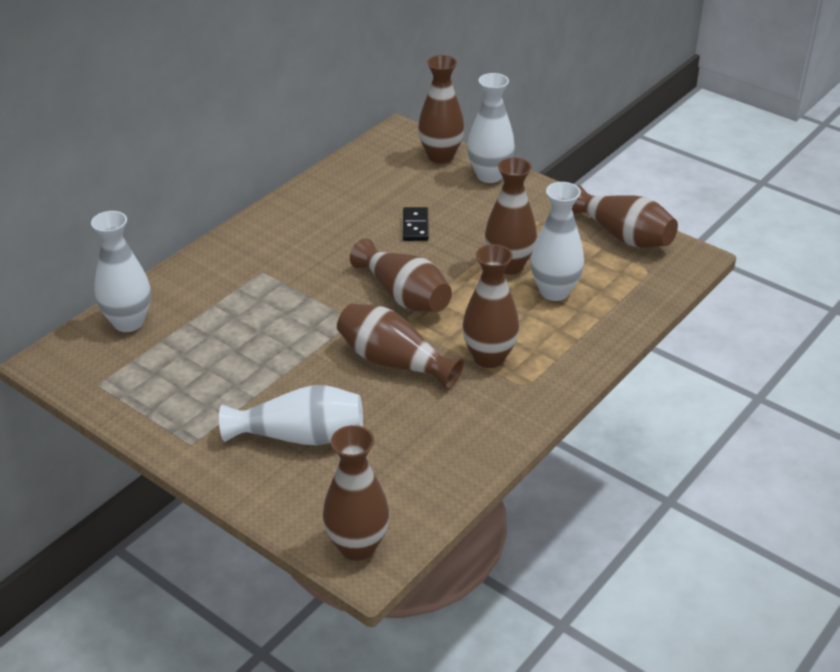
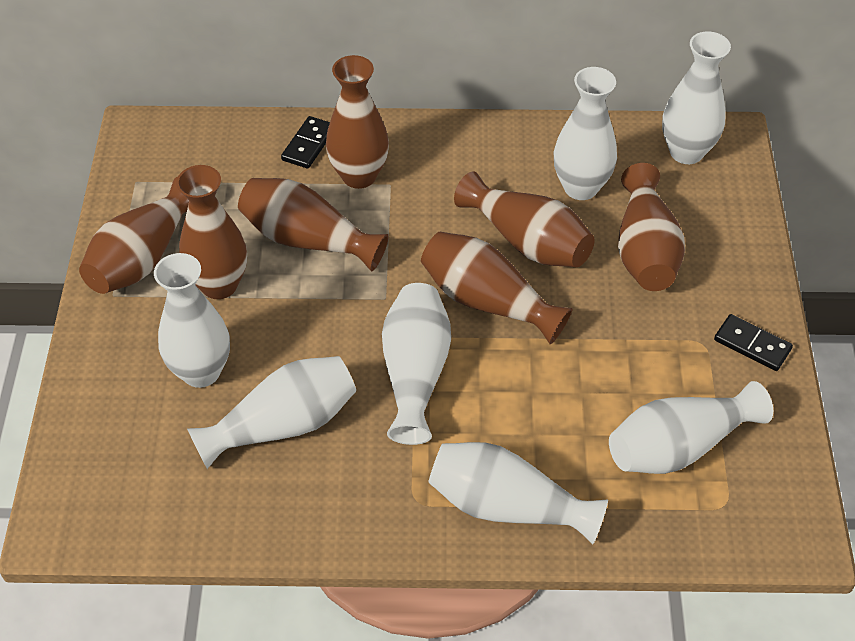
black domino: 1 -> 2
white vase: 4 -> 7

